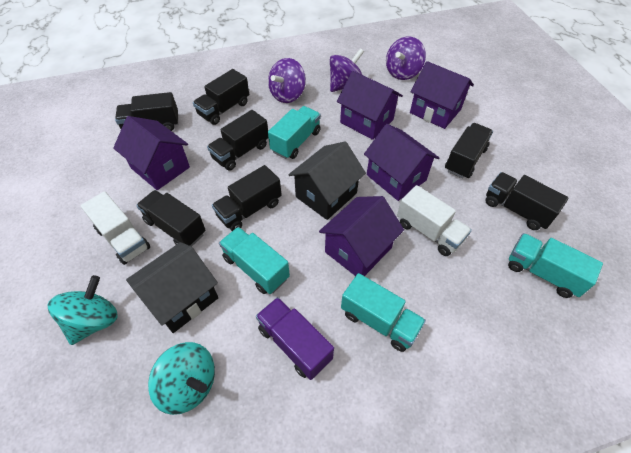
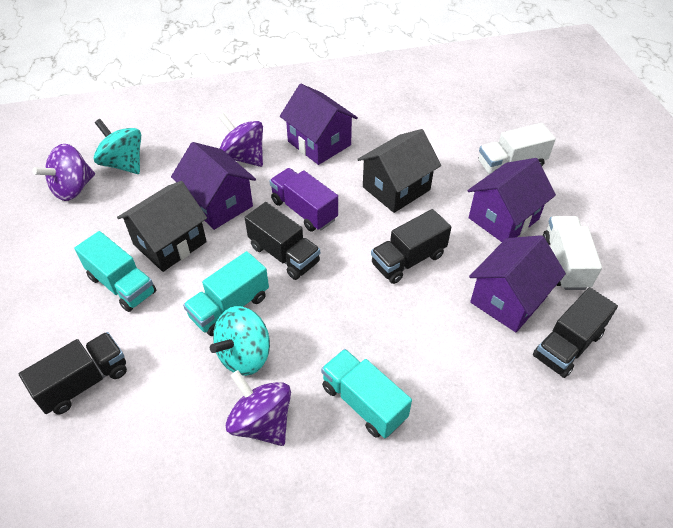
black truck: 7 -> 4
purple house: 5 -> 4
turquoise truck: 4 -> 3

